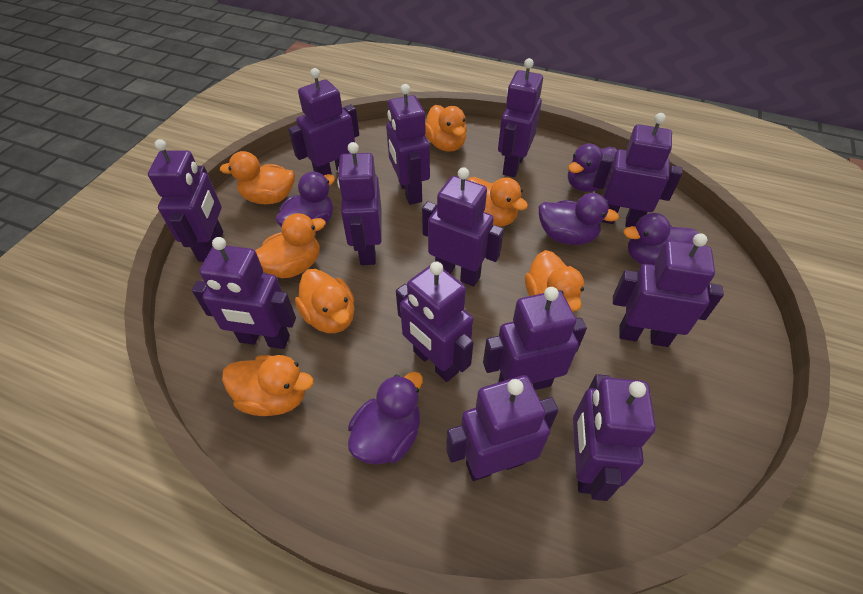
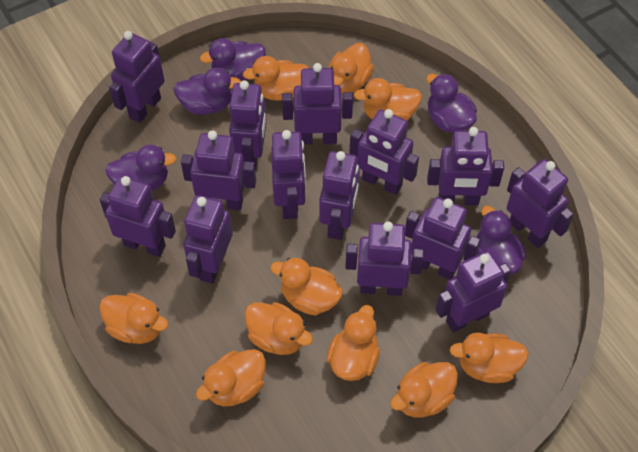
orange duck: 7 -> 10
purple robot: 13 -> 14

